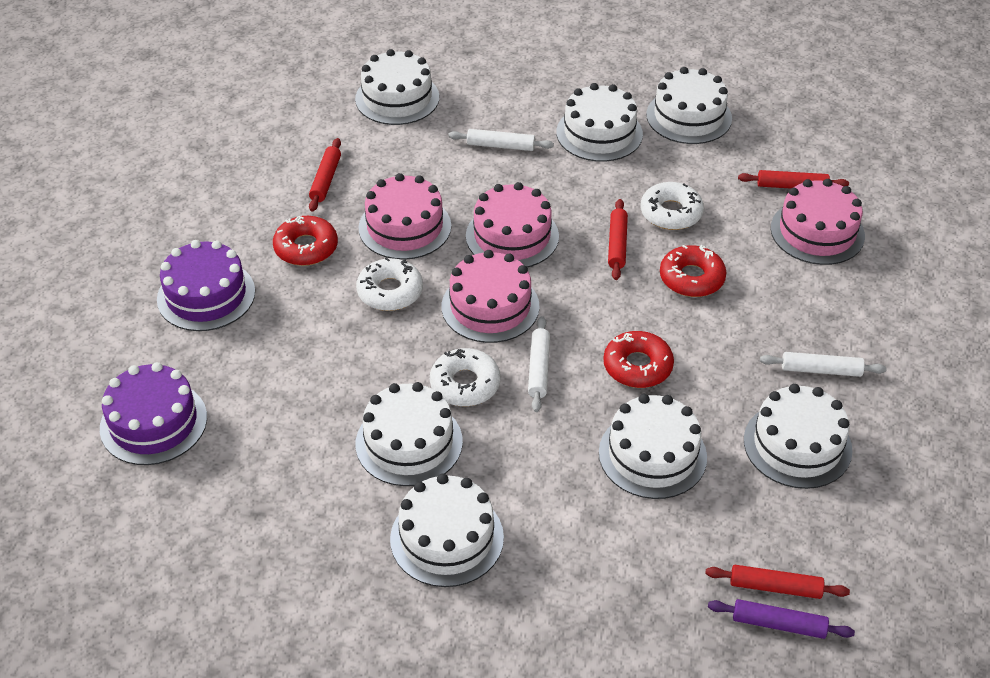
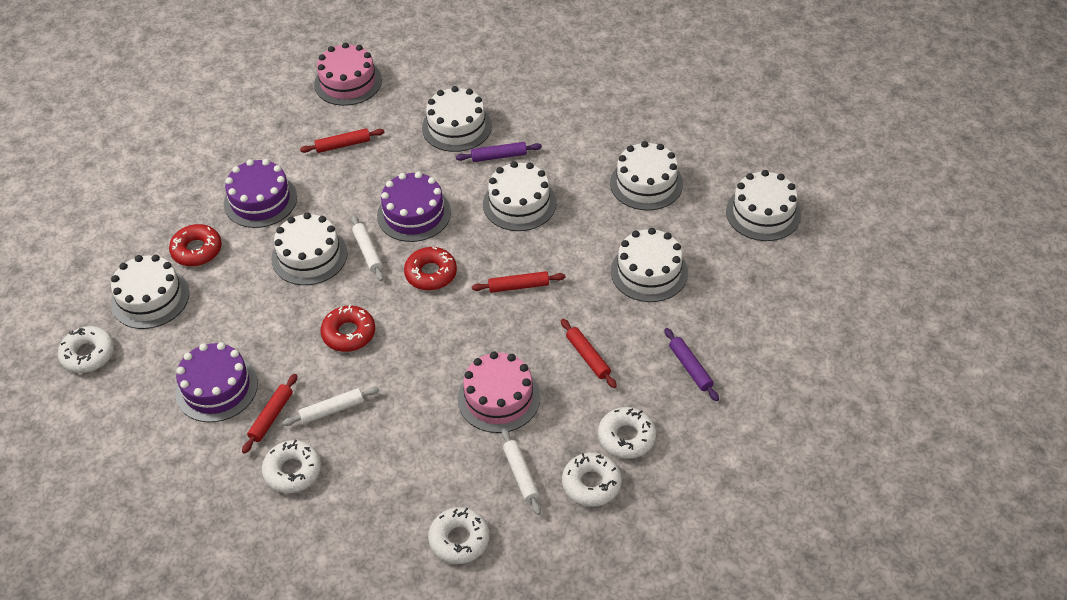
pink cake: 4 -> 2
purple cake: 2 -> 3
purple rolling pin: 1 -> 2
white donut: 3 -> 5

